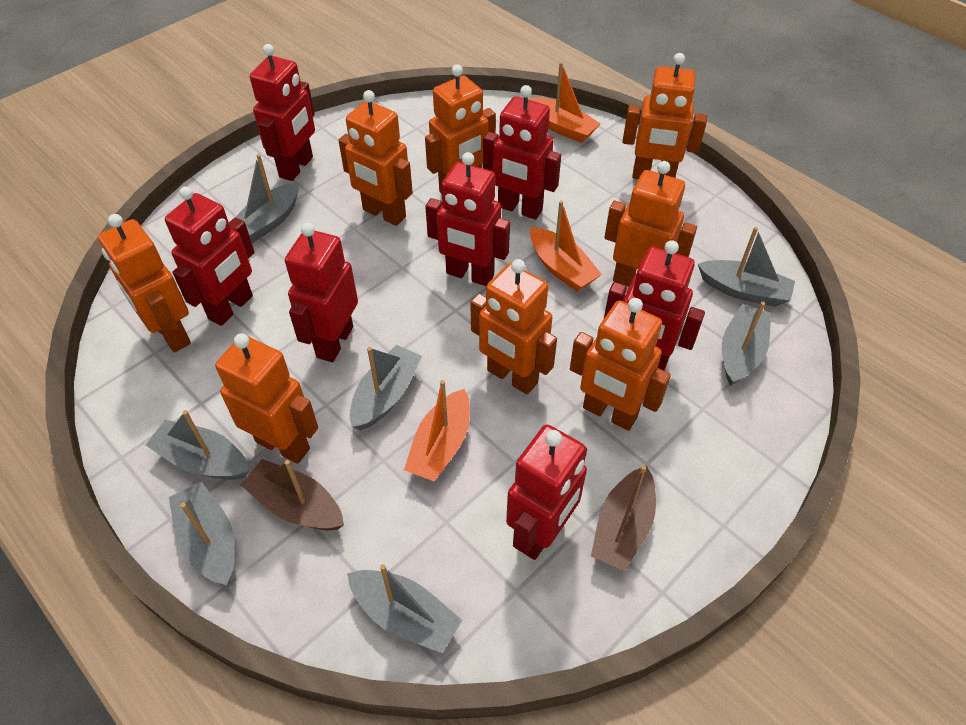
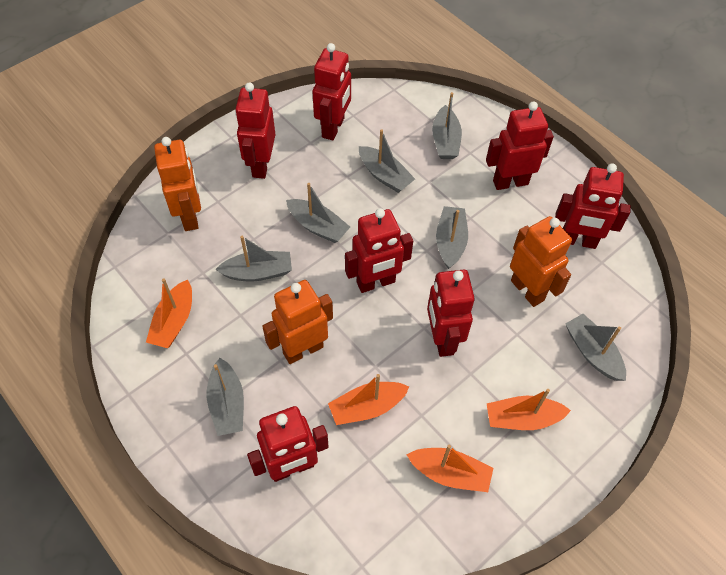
brown boat: 2 -> 0
orange boat: 3 -> 4
orange robot: 8 -> 3

